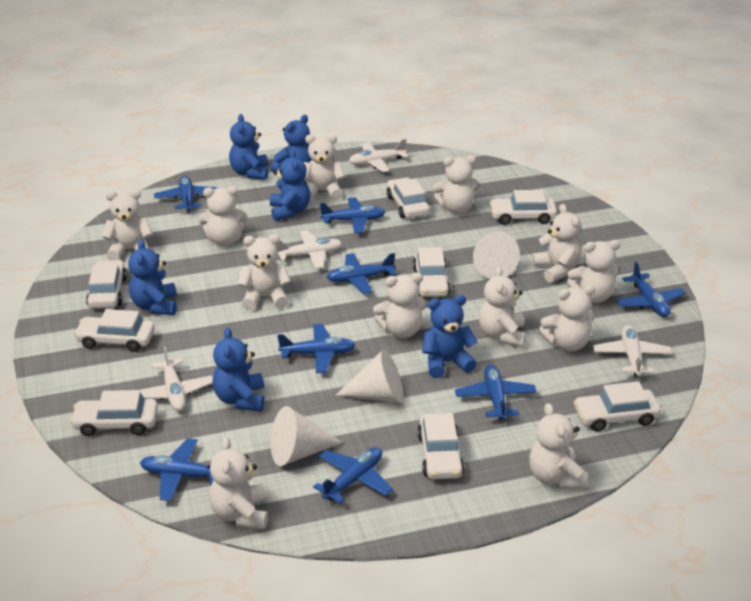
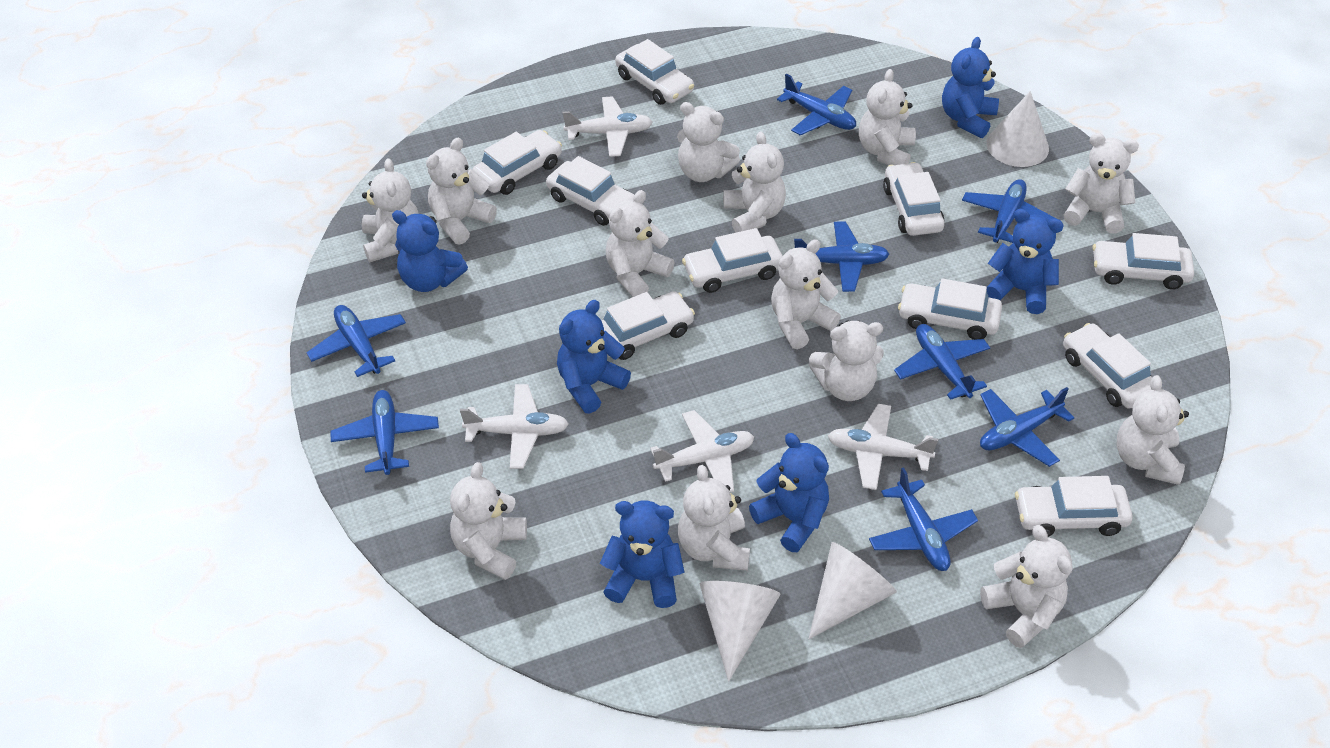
white car: 8 -> 10
white teddy bear: 12 -> 13

